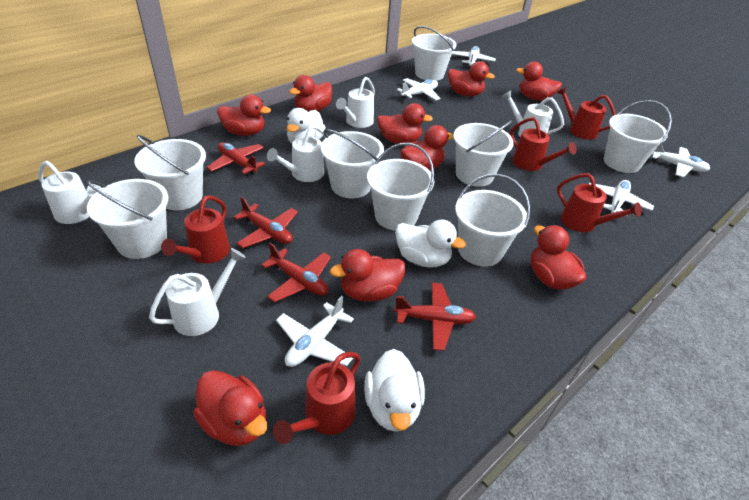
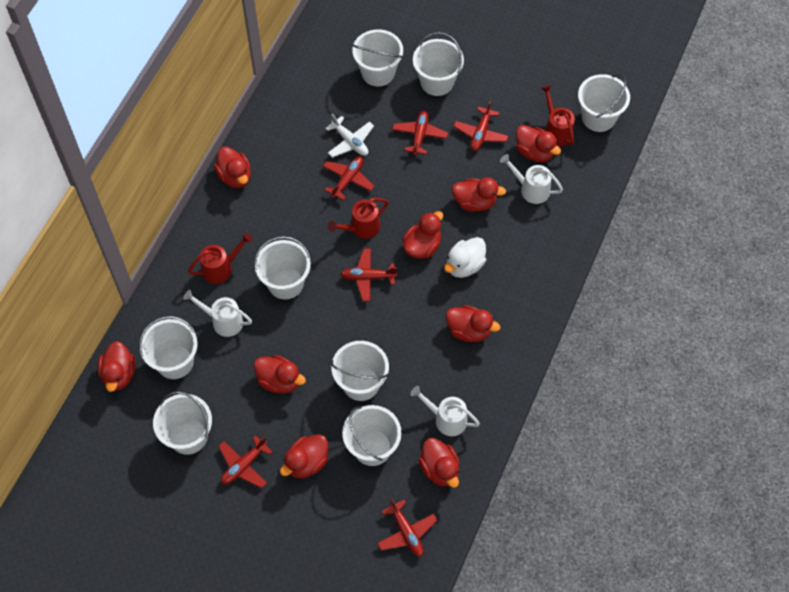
red plane: 4 -> 6
red watering can: 5 -> 3
white duck: 3 -> 1
white plane: 5 -> 1
white watering can: 5 -> 3

